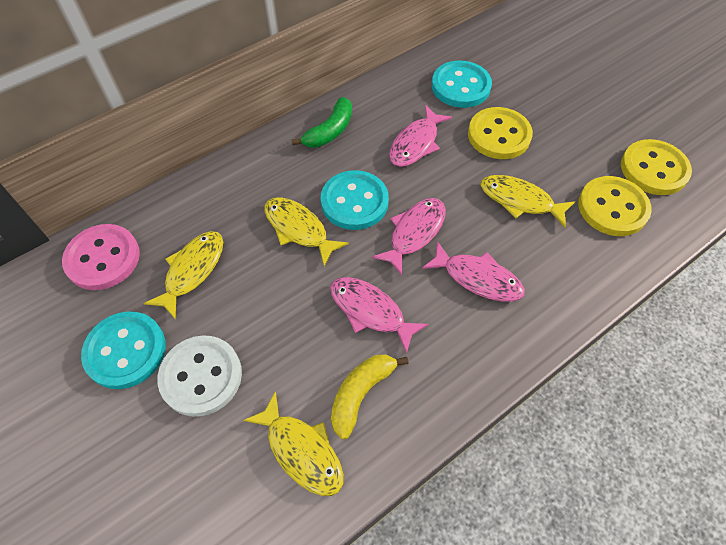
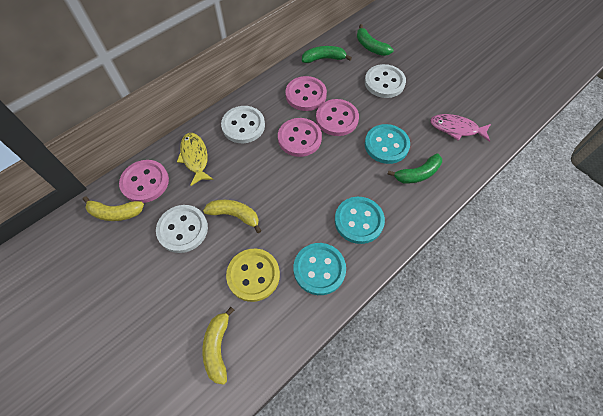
green banana: 1 -> 3
pink button: 1 -> 4
pink fish: 4 -> 1
white button: 1 -> 3
yellow banana: 1 -> 3
yellow button: 3 -> 1
yellow fish: 4 -> 1

